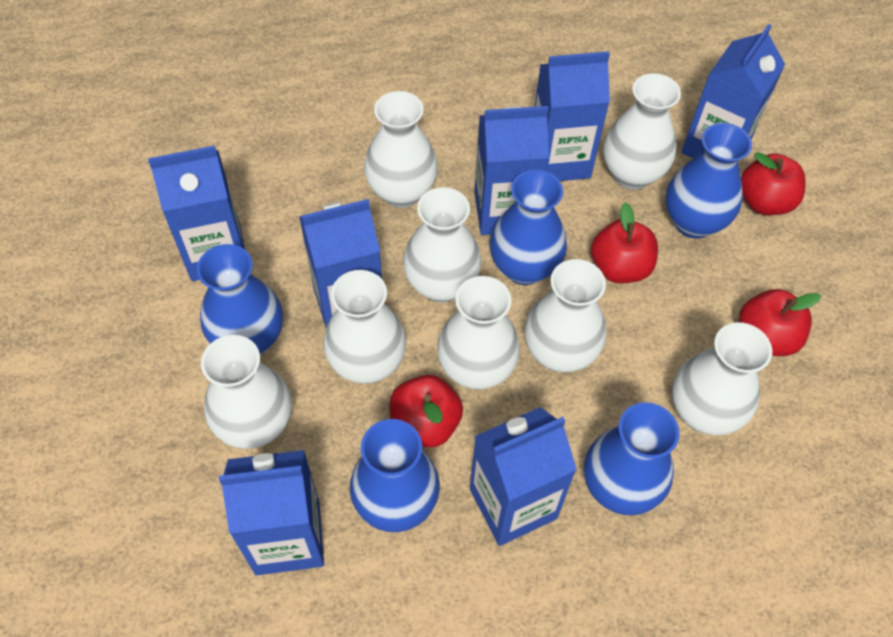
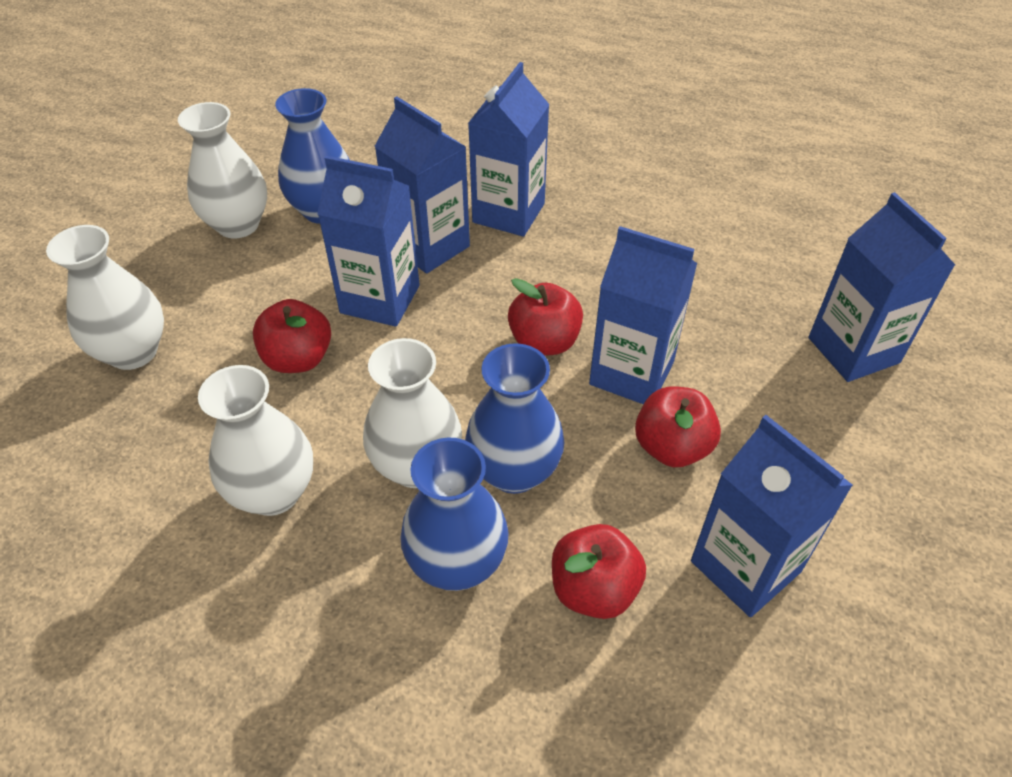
blue carton: 7 -> 6
blue vase: 5 -> 3
white vase: 8 -> 4

